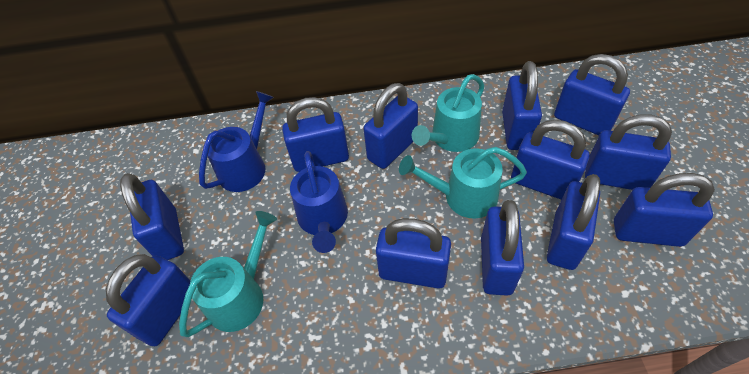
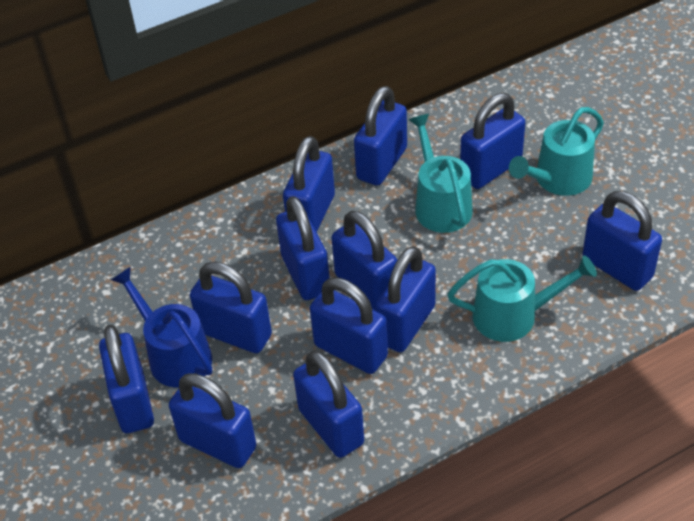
blue watering can: 2 -> 1

